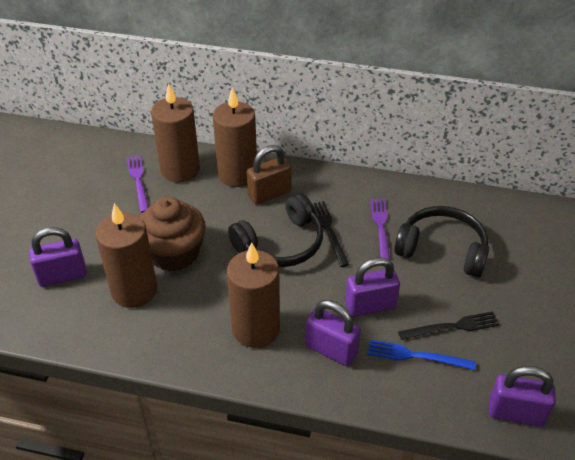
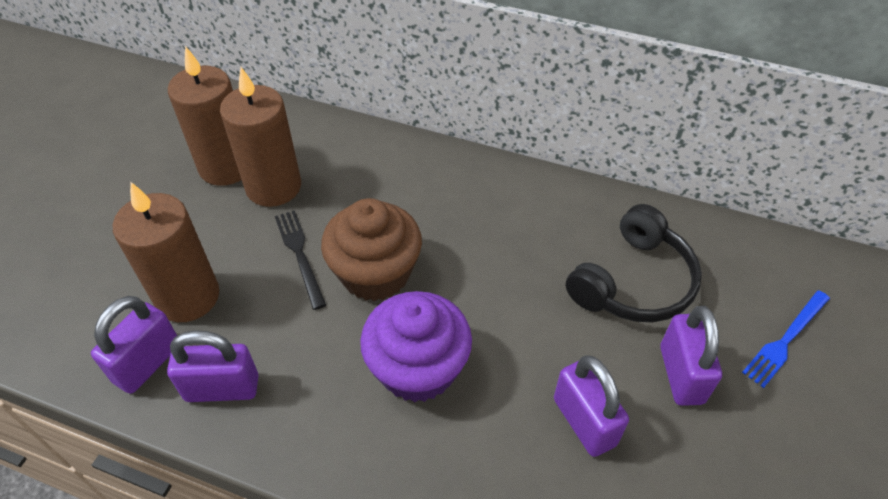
black fork: 2 -> 1
black headphones: 2 -> 1
brown candle: 4 -> 3
brown padlock: 1 -> 0
purple cupcake: 0 -> 1
purple fork: 2 -> 0

